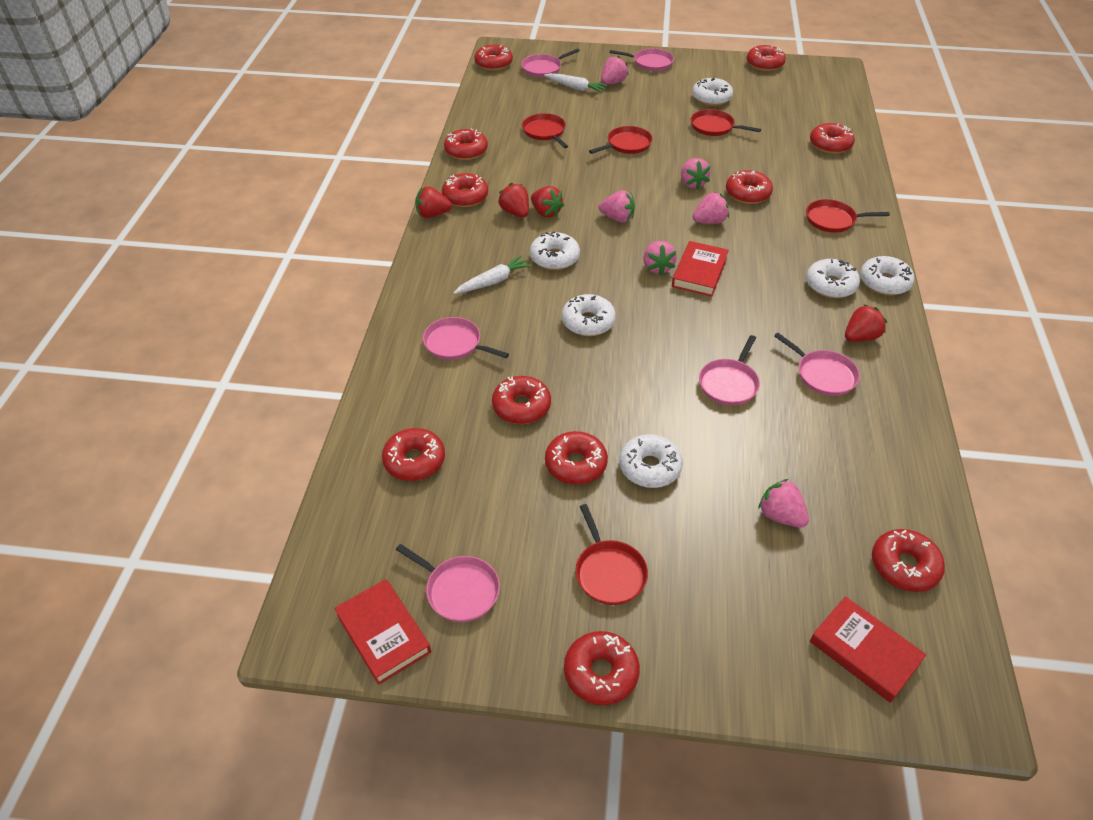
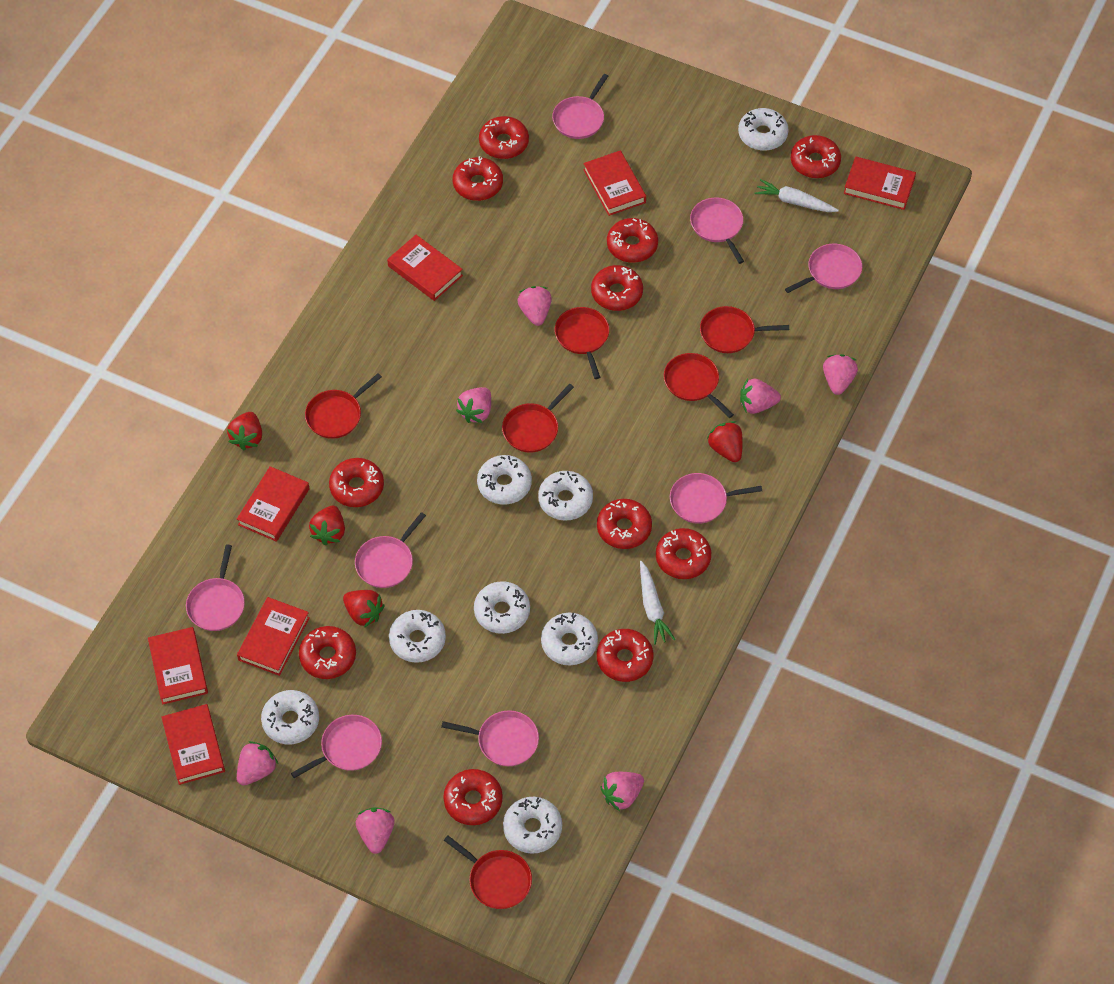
pink pan: 6 -> 8
pink strawberry: 6 -> 7
red book: 3 -> 7
red pan: 5 -> 6
white donut: 6 -> 8

